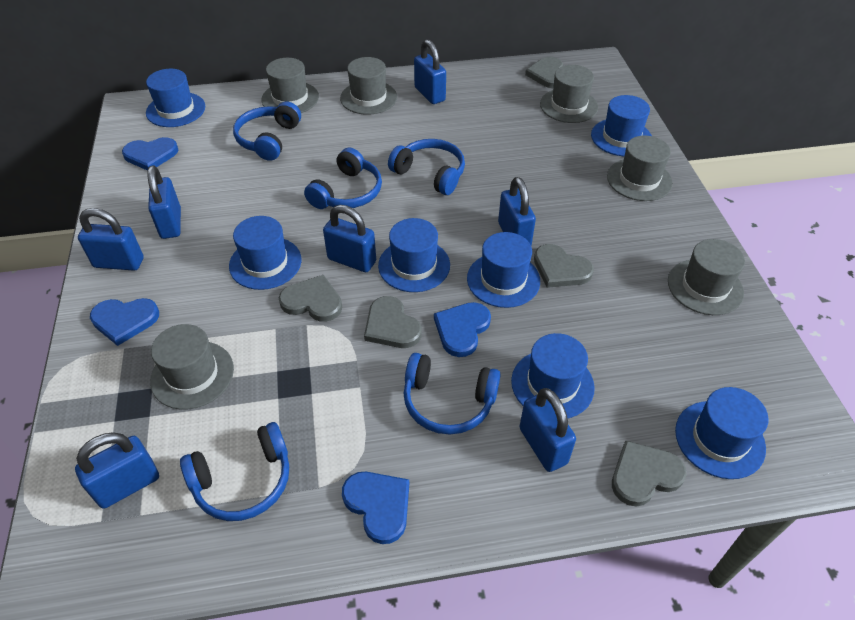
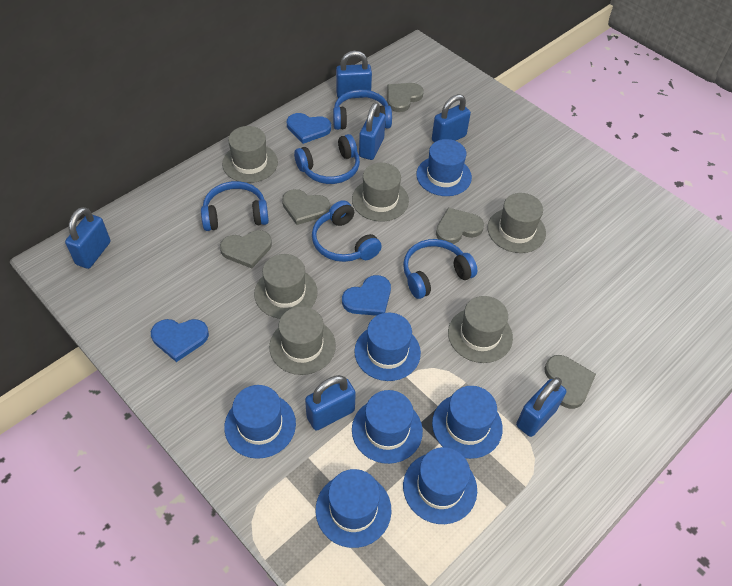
blue heart: 4 -> 3
blue padlock: 7 -> 6

